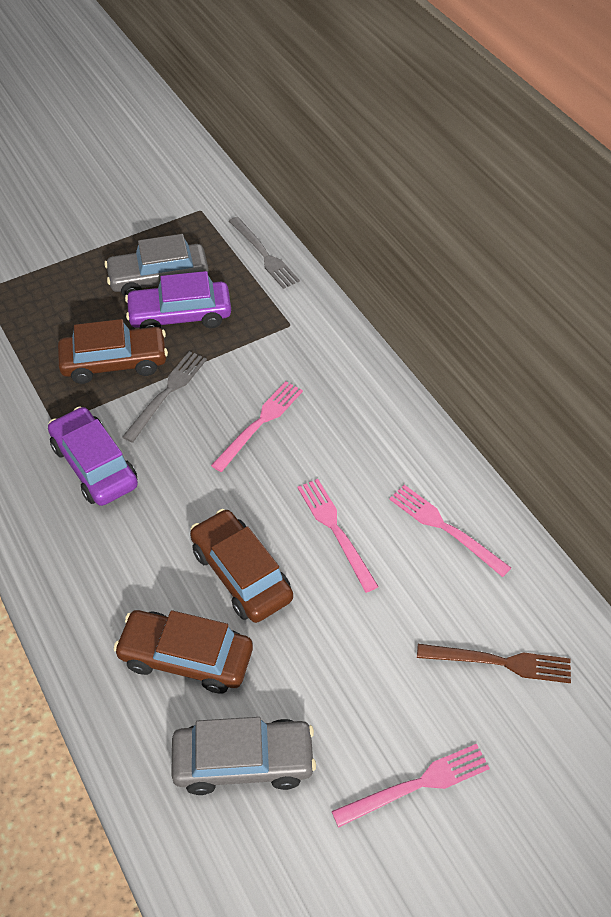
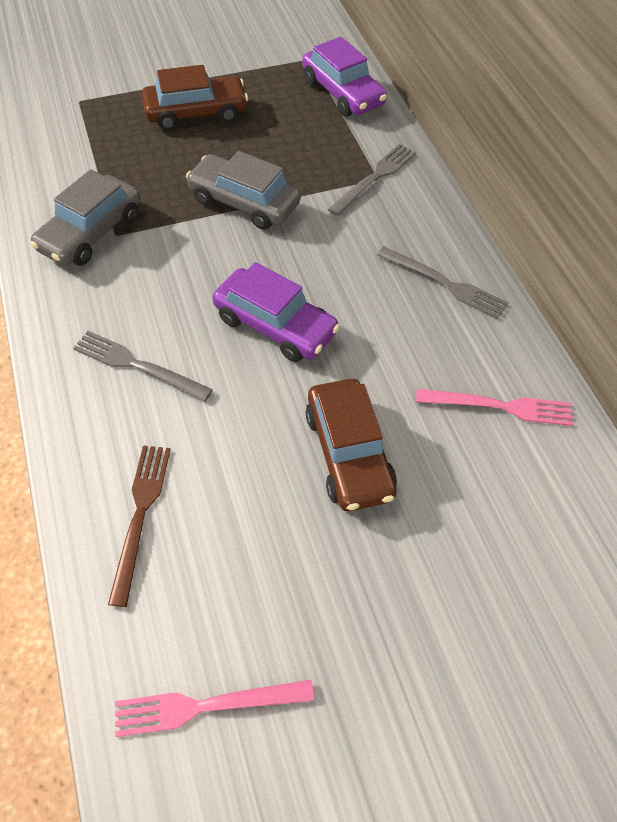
brown car: 3 -> 2
grey fork: 2 -> 3
pink fork: 4 -> 2

